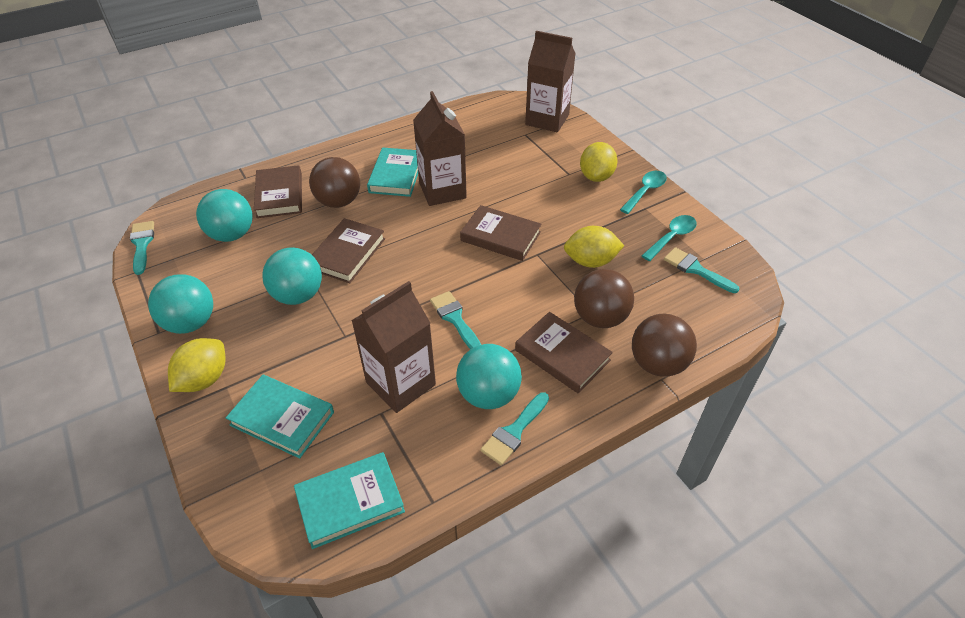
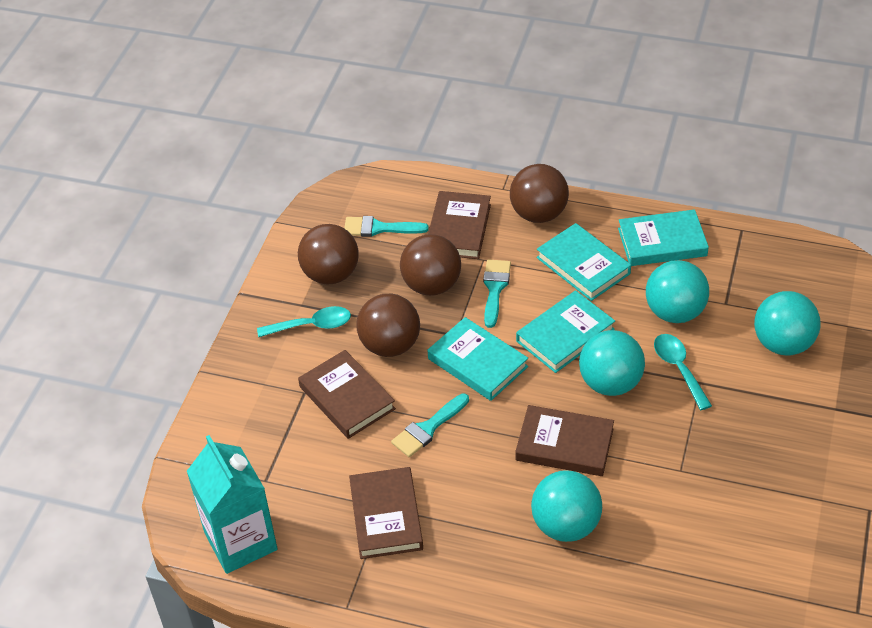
brown ball: 3 -> 4
brown carton: 3 -> 0
turquoise book: 3 -> 4
turquoise brush: 4 -> 3
turquoise carton: 0 -> 1
yellow lemon: 3 -> 0

